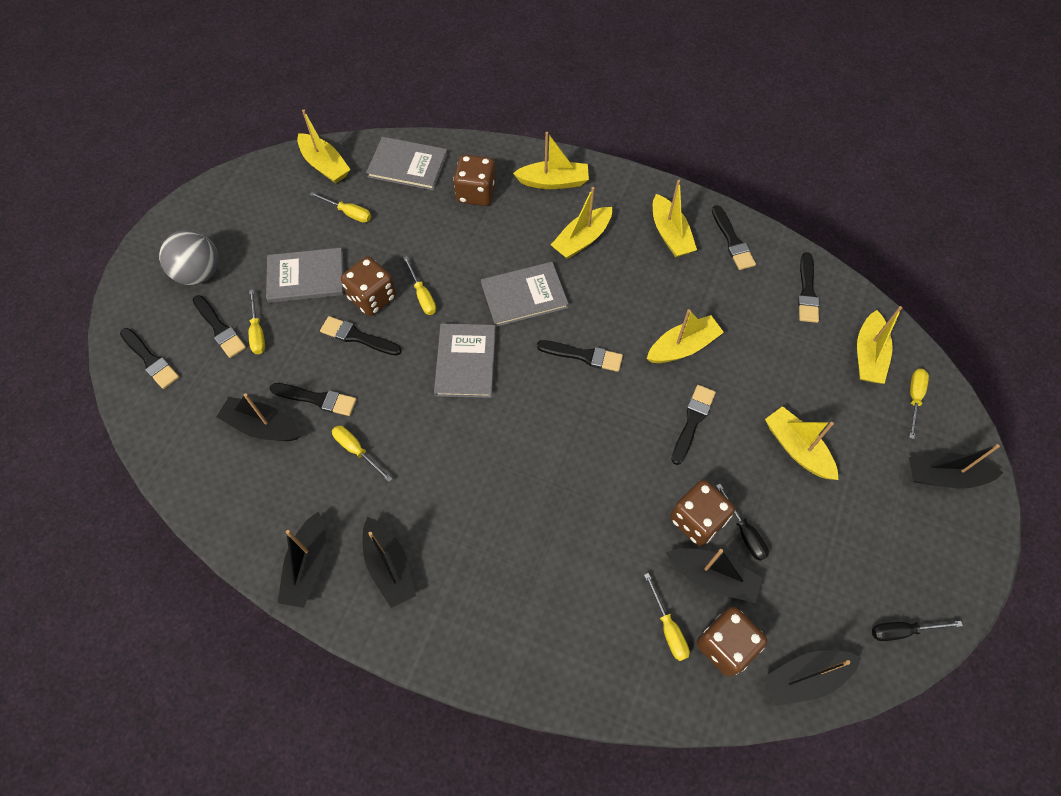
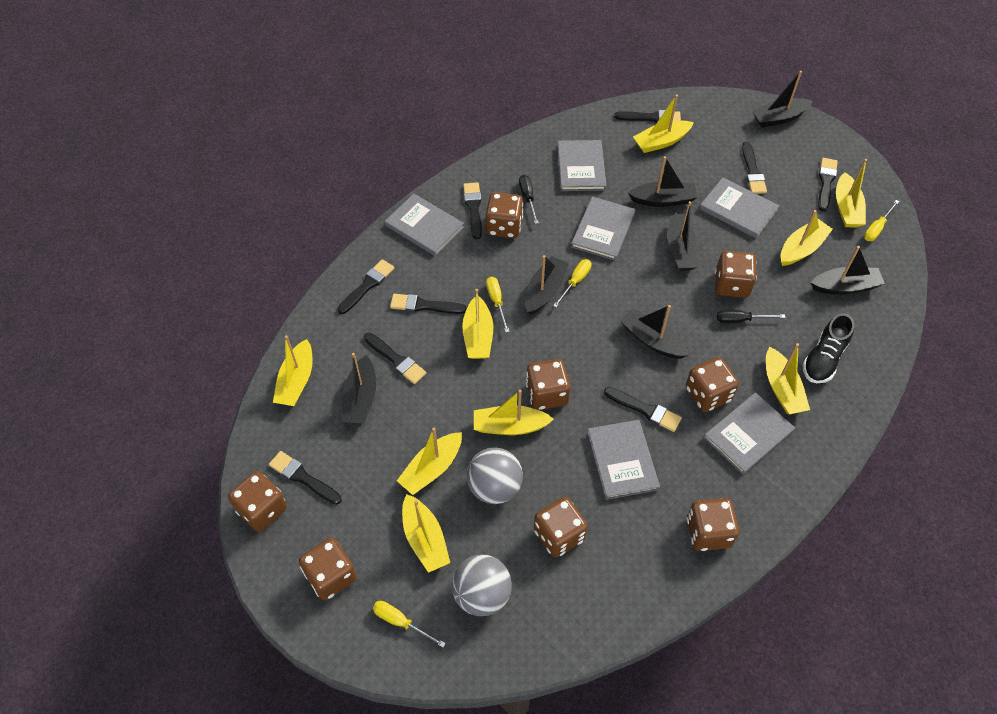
black boat: 6 -> 7
black brush: 8 -> 9
black shoe: 0 -> 1
brown dice: 4 -> 8
grey ball: 1 -> 2
grey book: 4 -> 6
yellow boat: 7 -> 9
yellow screwdriver: 6 -> 4

